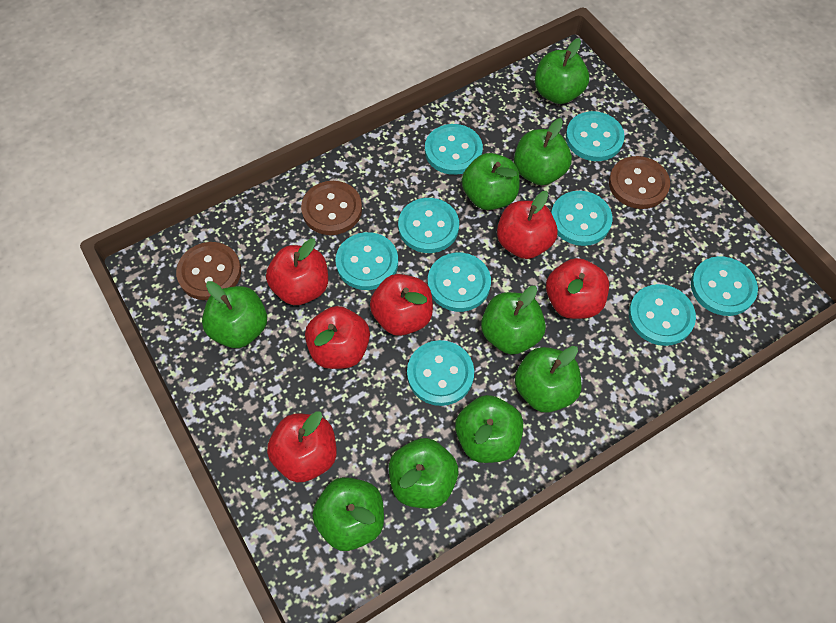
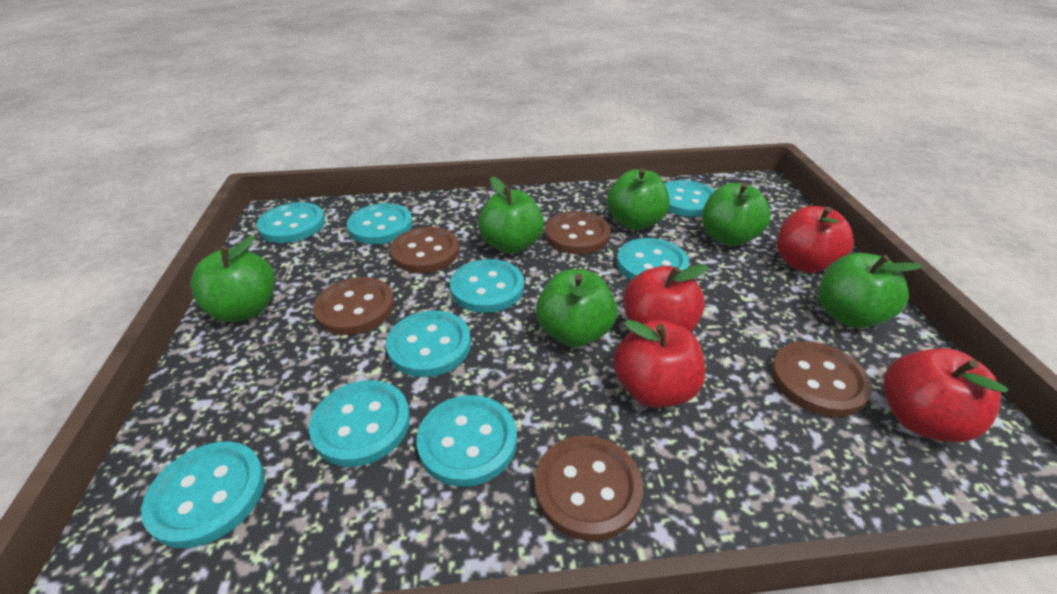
brown button: 3 -> 5
green apple: 9 -> 6
red apple: 6 -> 4

